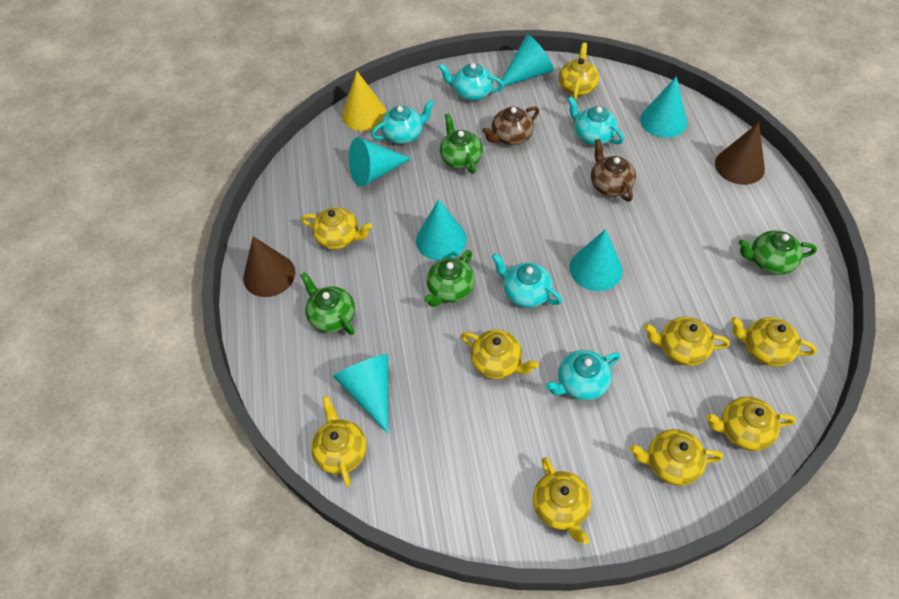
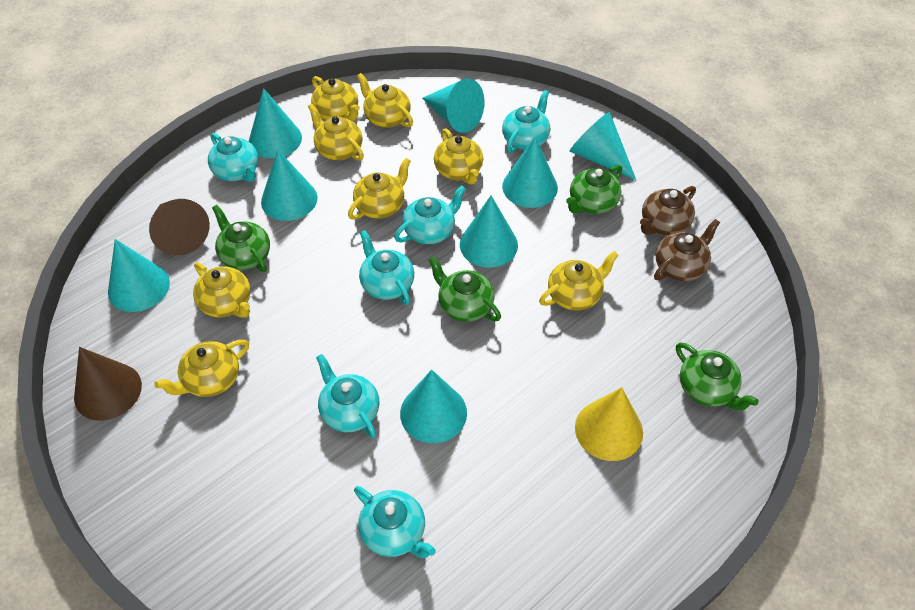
turquoise cone: 6 -> 8
turquoise teapot: 5 -> 6
yellow teapot: 9 -> 8

